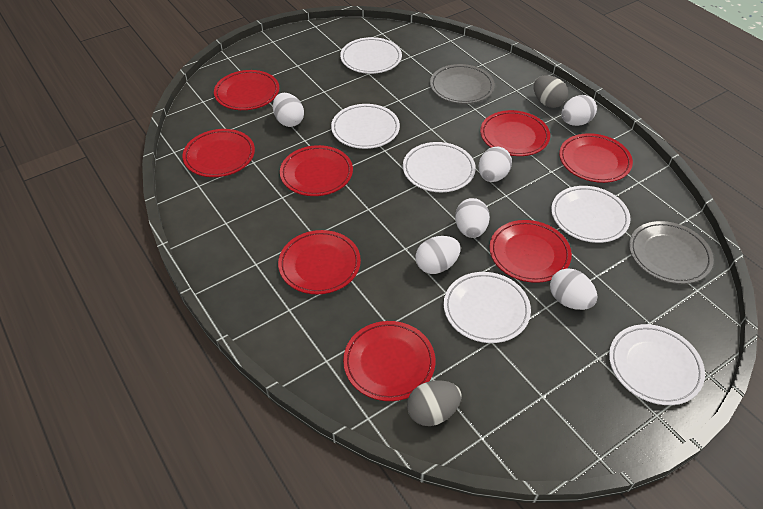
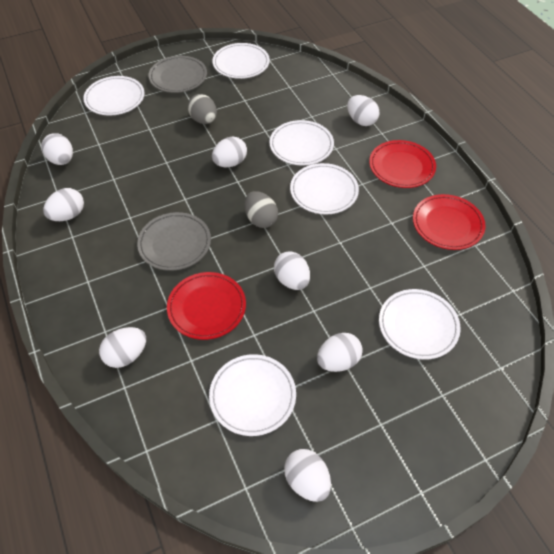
red plate: 8 -> 3
white egg: 6 -> 8

